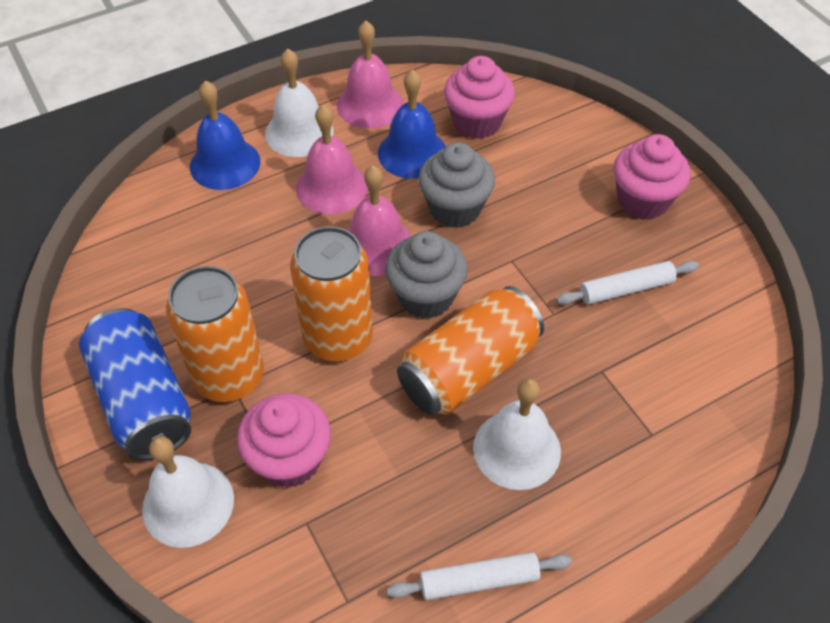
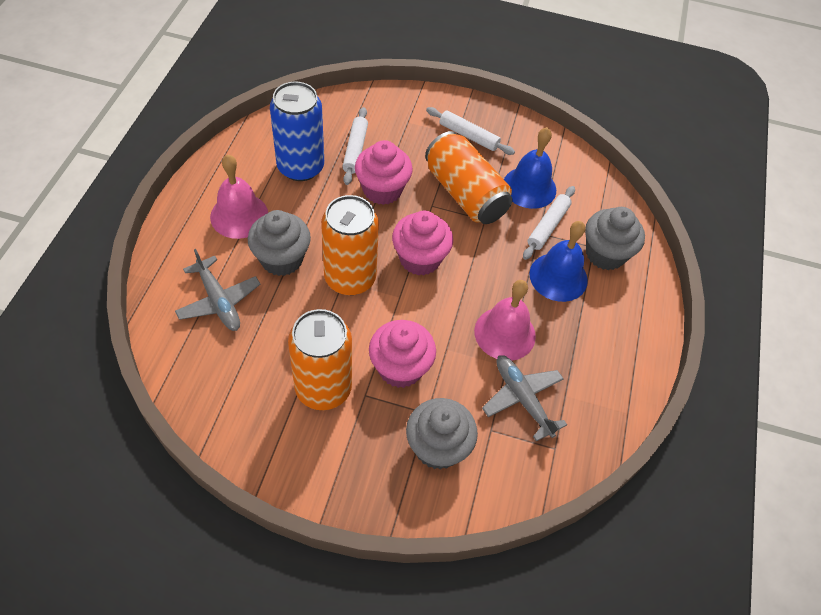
grey cupcake: 2 -> 3
grey plane: 0 -> 2
pink bell: 3 -> 2
white bell: 3 -> 0
white rolling pin: 2 -> 3

